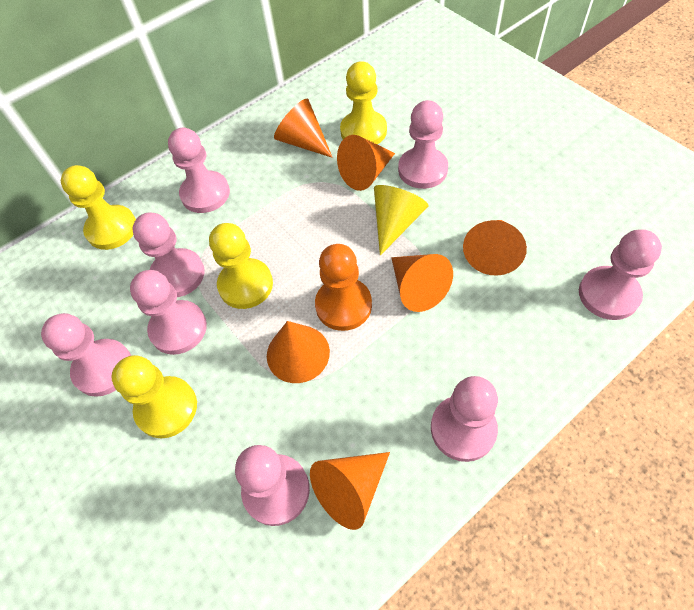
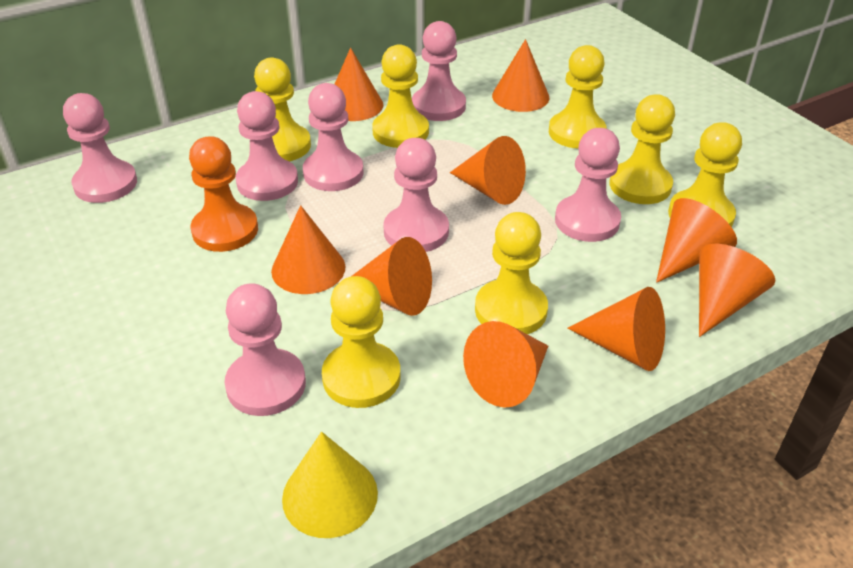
orange cone: 6 -> 9
pink pawn: 8 -> 7
yellow pawn: 4 -> 7

